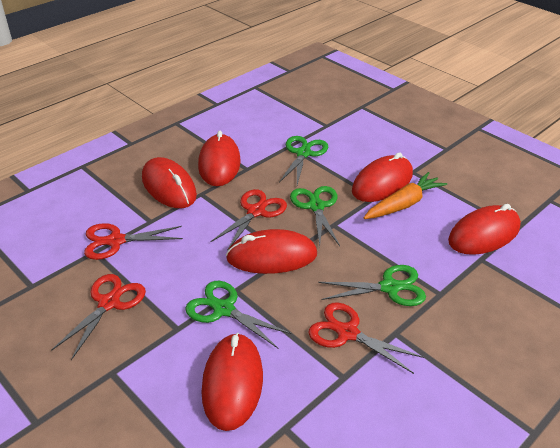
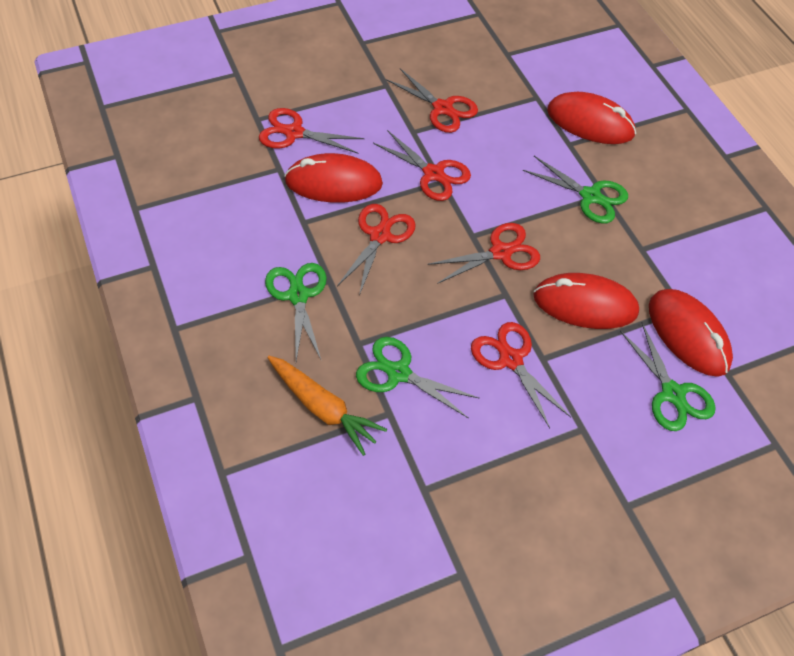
red mouse: 6 -> 4
red scissors: 4 -> 6

